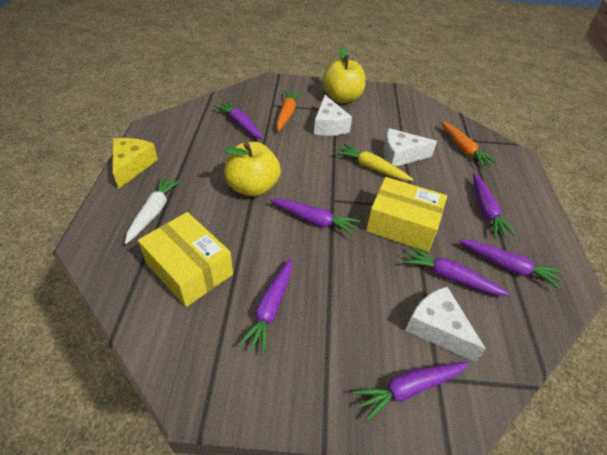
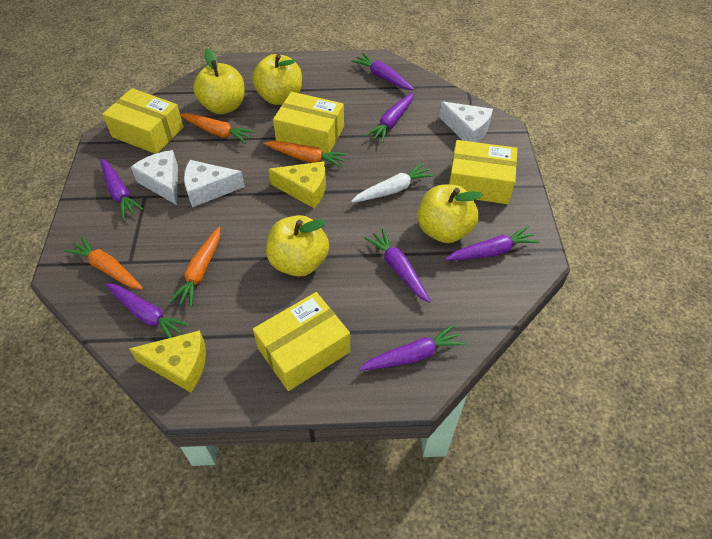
orange carrot: 2 -> 4
yellow apple: 2 -> 4
yellow box: 2 -> 4
yellow carrot: 1 -> 0
yellow cheese: 1 -> 2

